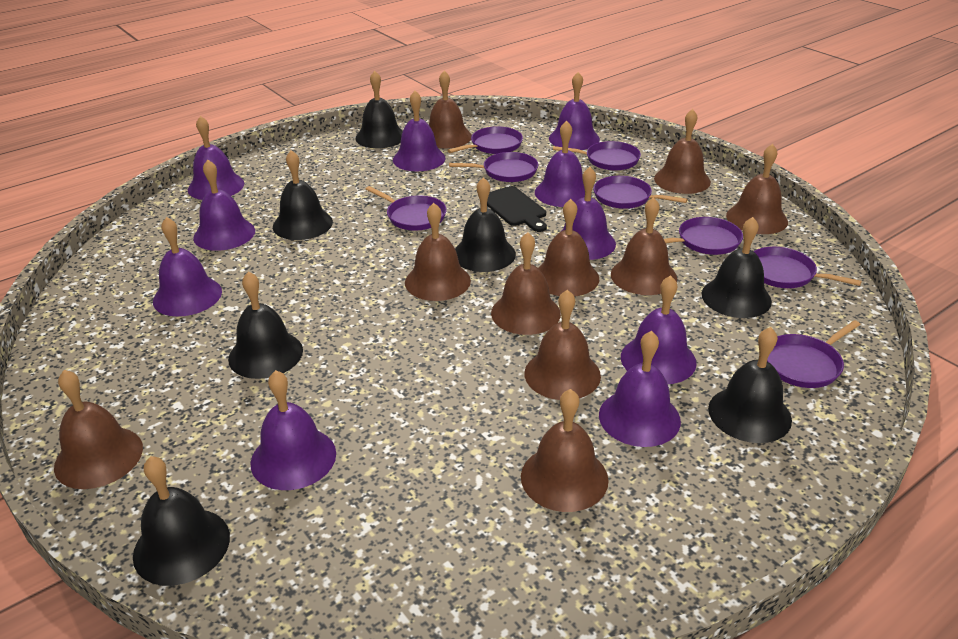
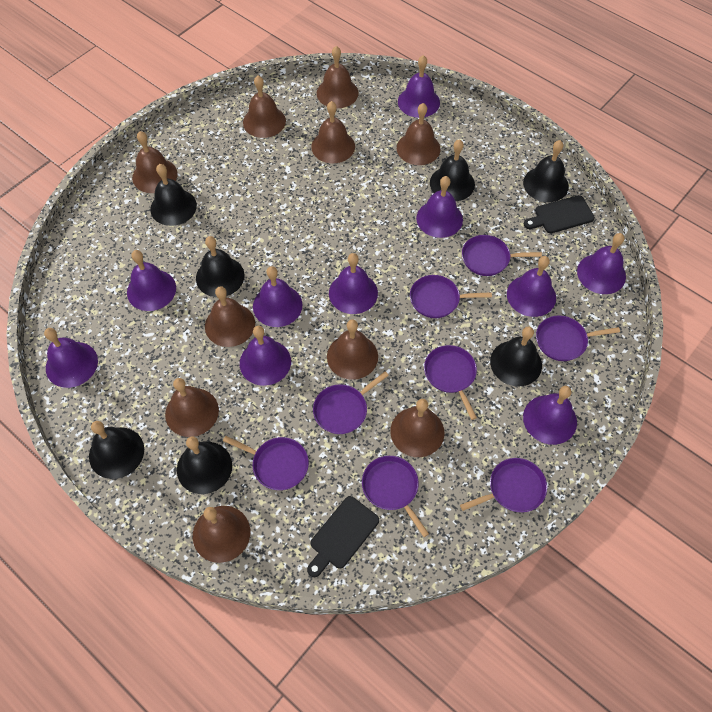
black cutting board: 1 -> 2

